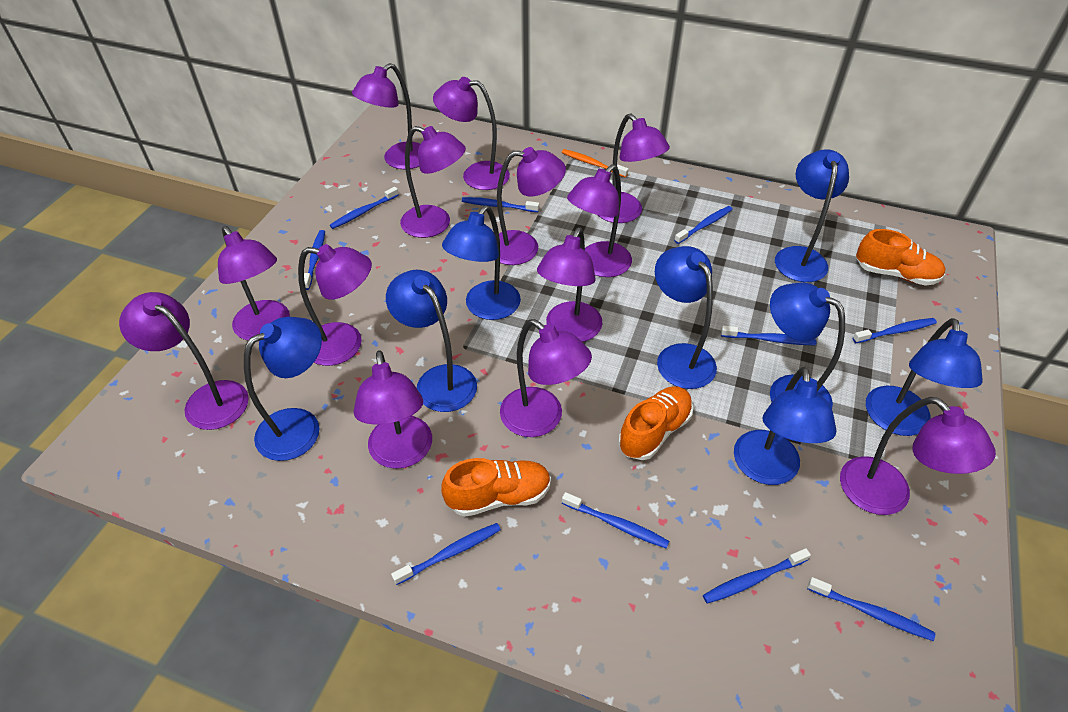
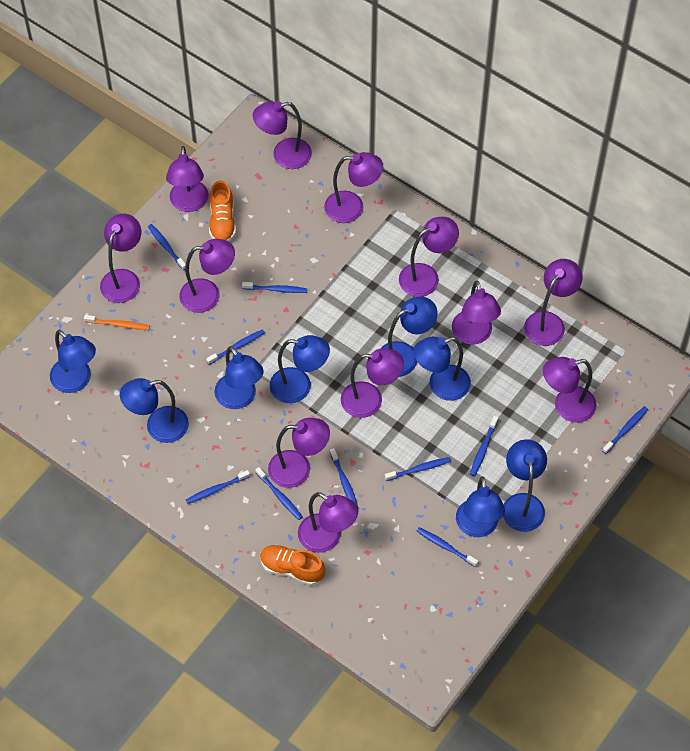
orange shoe: 3 -> 2
purple lamp: 13 -> 12

